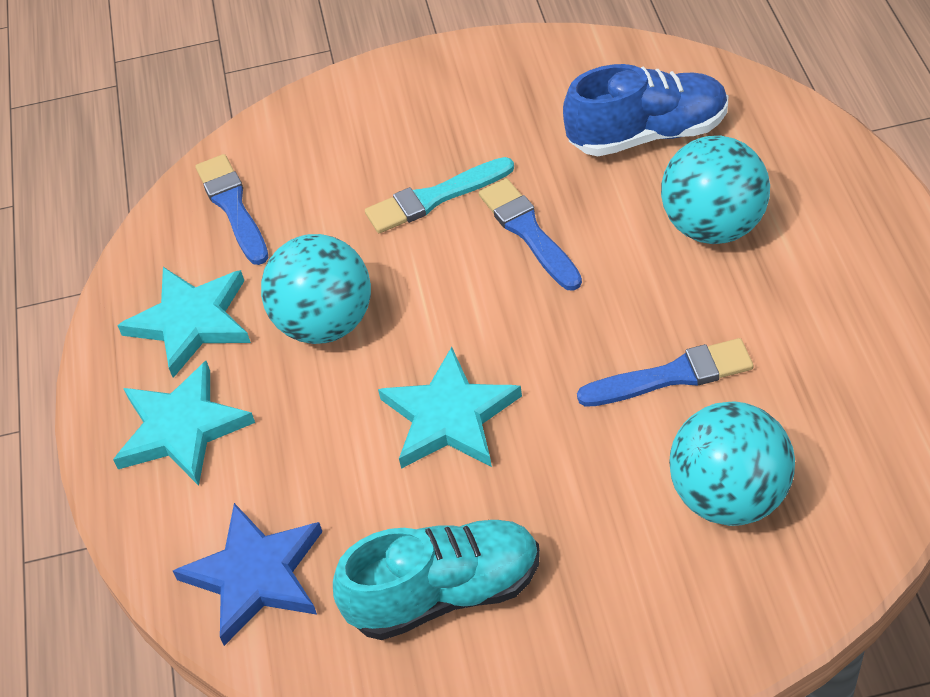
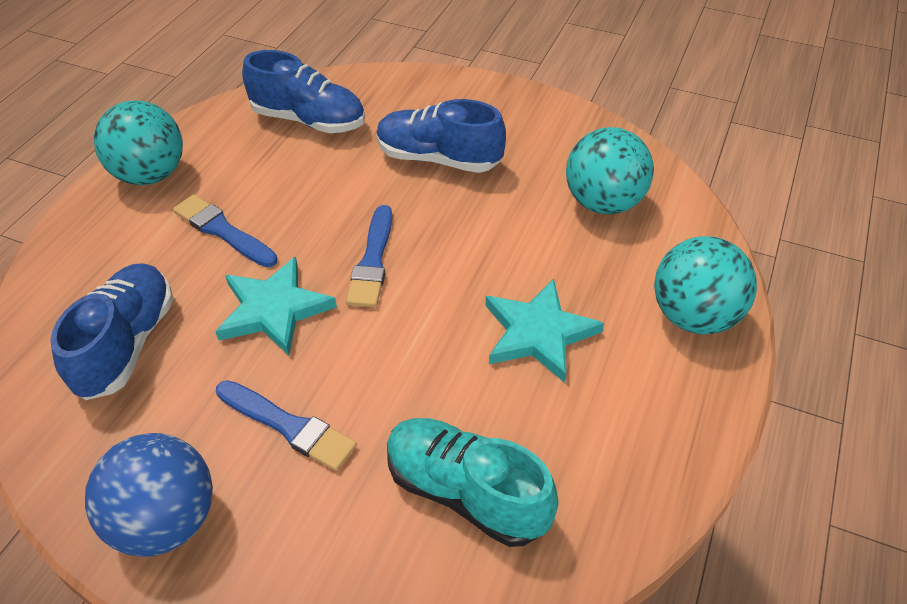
blue ball: 0 -> 1
blue shoe: 1 -> 3
blue star: 1 -> 0
turquoise brush: 1 -> 0
turquoise star: 3 -> 2

